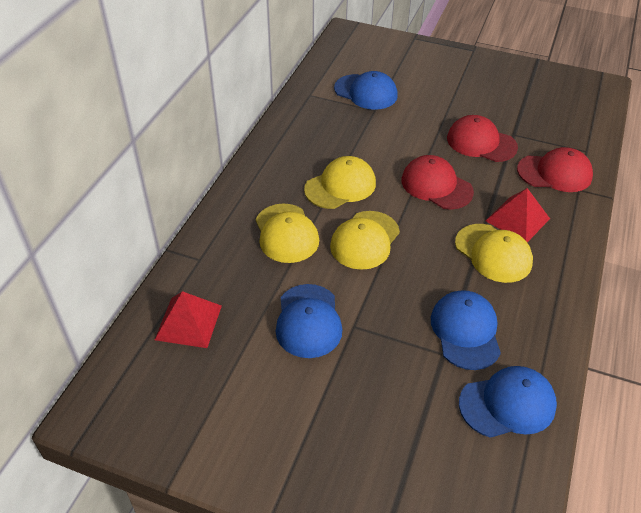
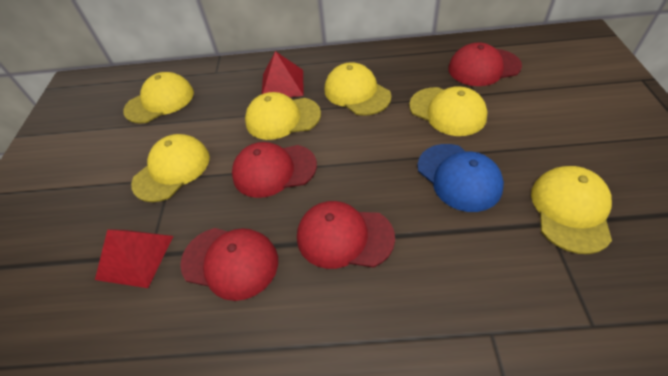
blue cap: 4 -> 1
red cap: 3 -> 4
yellow cap: 4 -> 6

